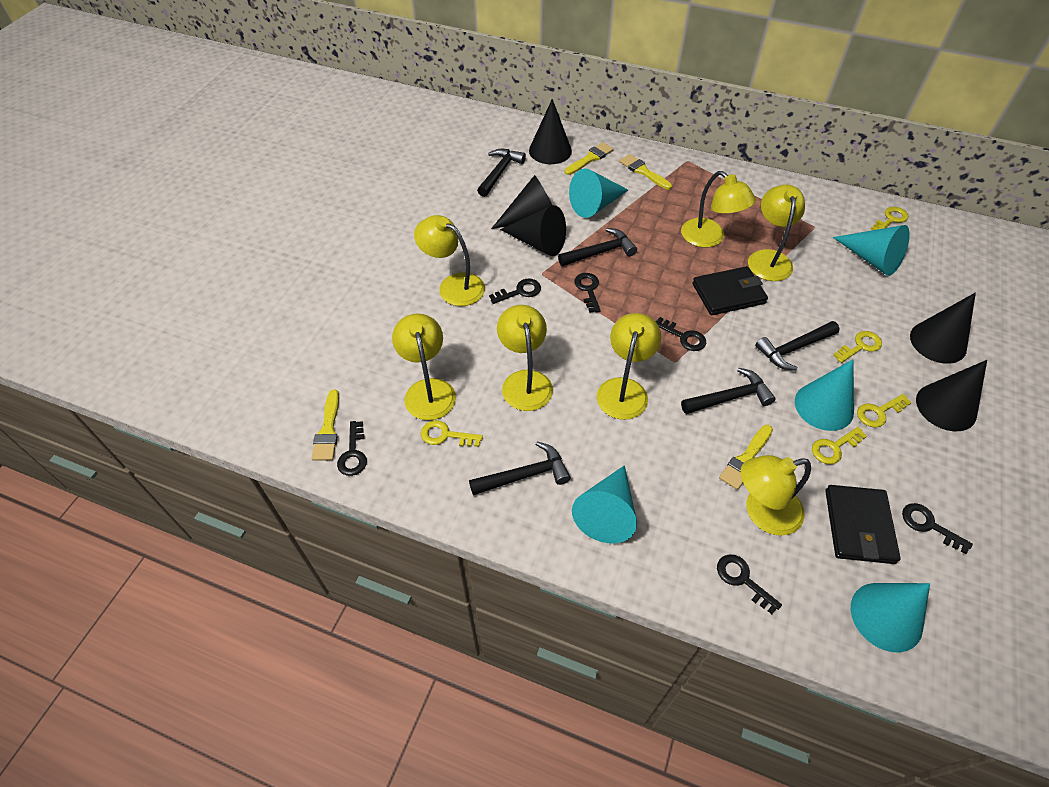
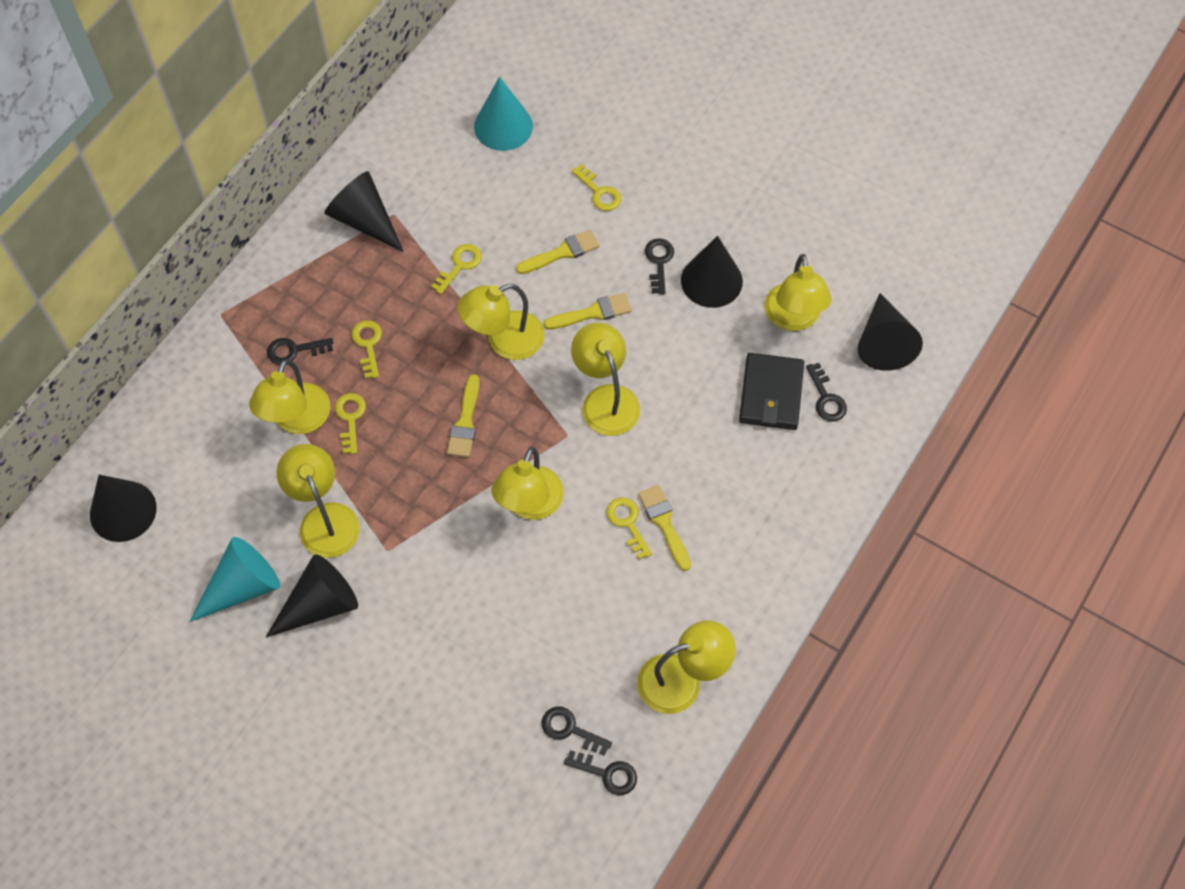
black hammer: 5 -> 0
black key: 6 -> 5
black wallet: 2 -> 1
turquoise cone: 5 -> 2

